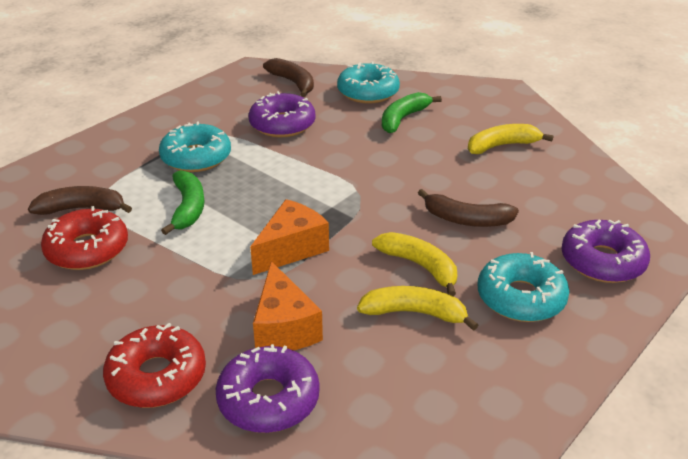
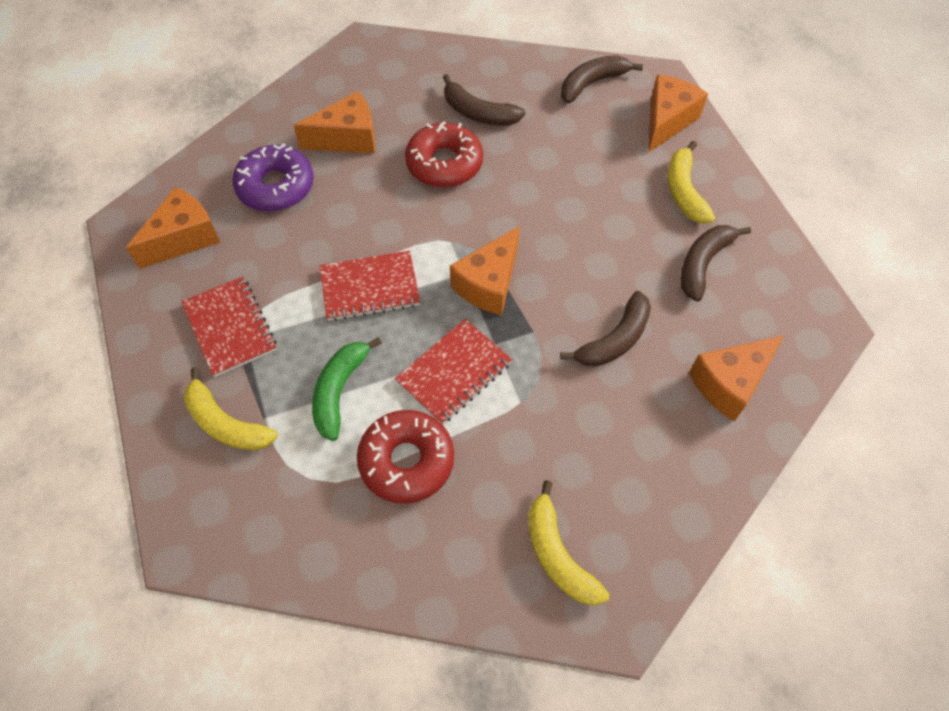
brown banana: 3 -> 4
green banana: 2 -> 1
orange cheese: 2 -> 5
purple donut: 3 -> 1
red notebook: 0 -> 3
turquoise donut: 3 -> 0

